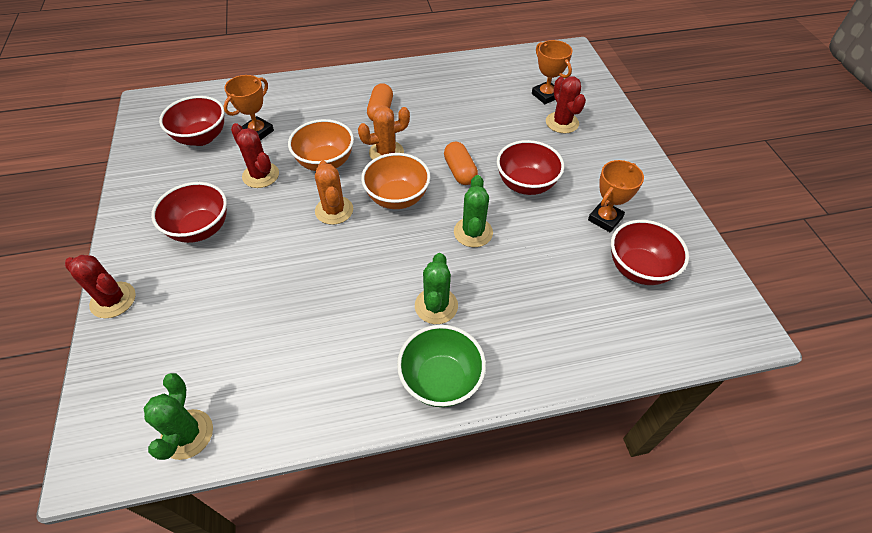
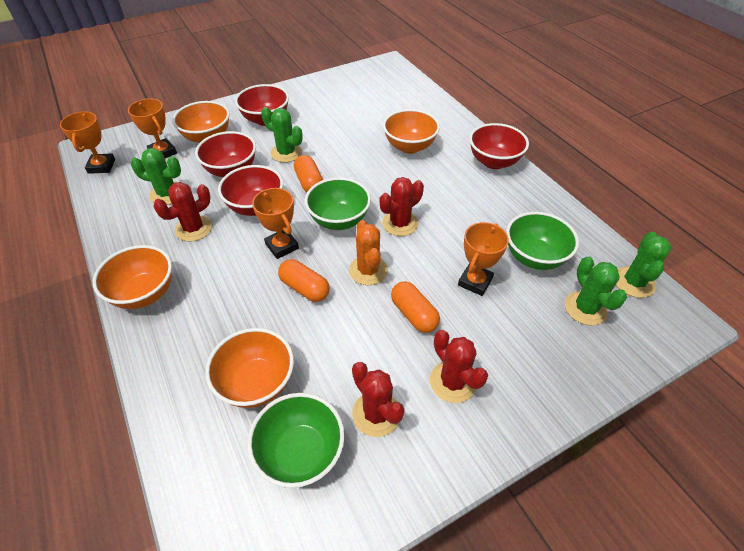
green bowl: 1 -> 3
green cactus: 3 -> 4
orange bowl: 2 -> 4
orange cactus: 2 -> 1
orange capsule: 2 -> 3
orange trophy: 3 -> 4
red cactus: 3 -> 4

